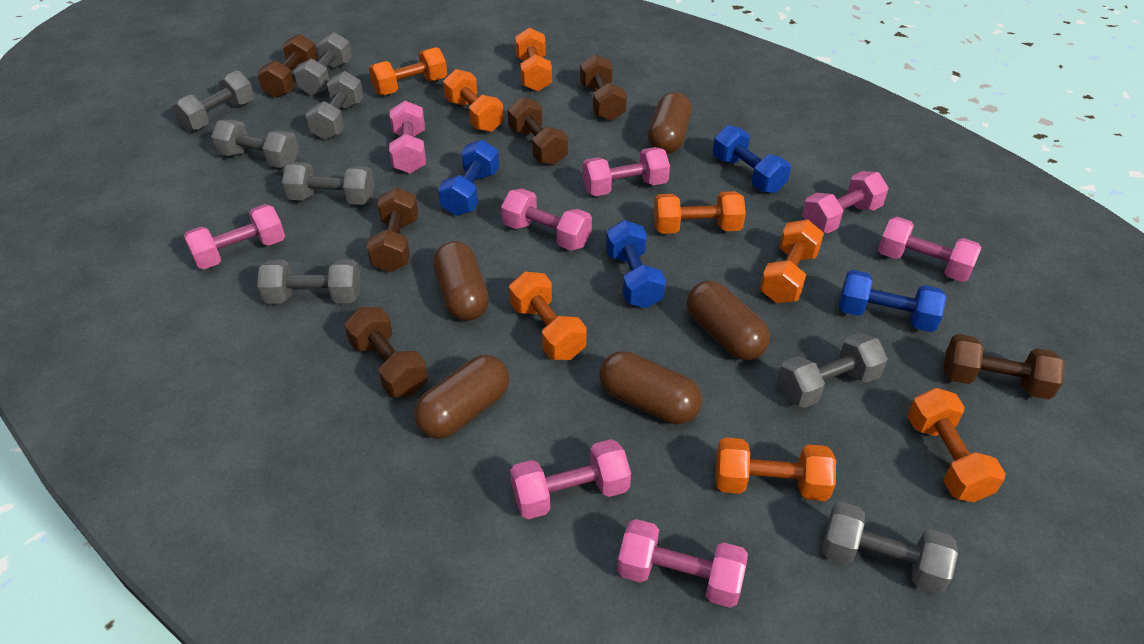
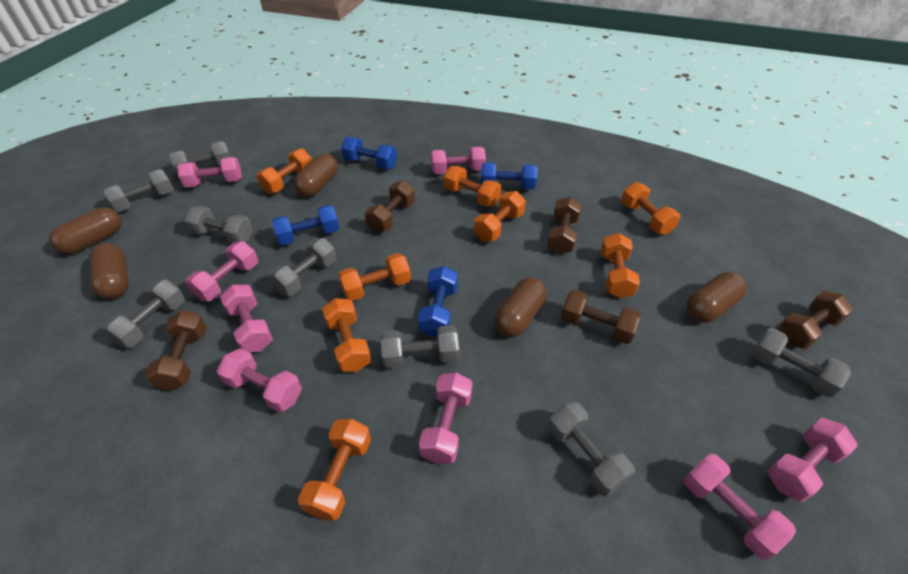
brown dumbbell: 6 -> 5

